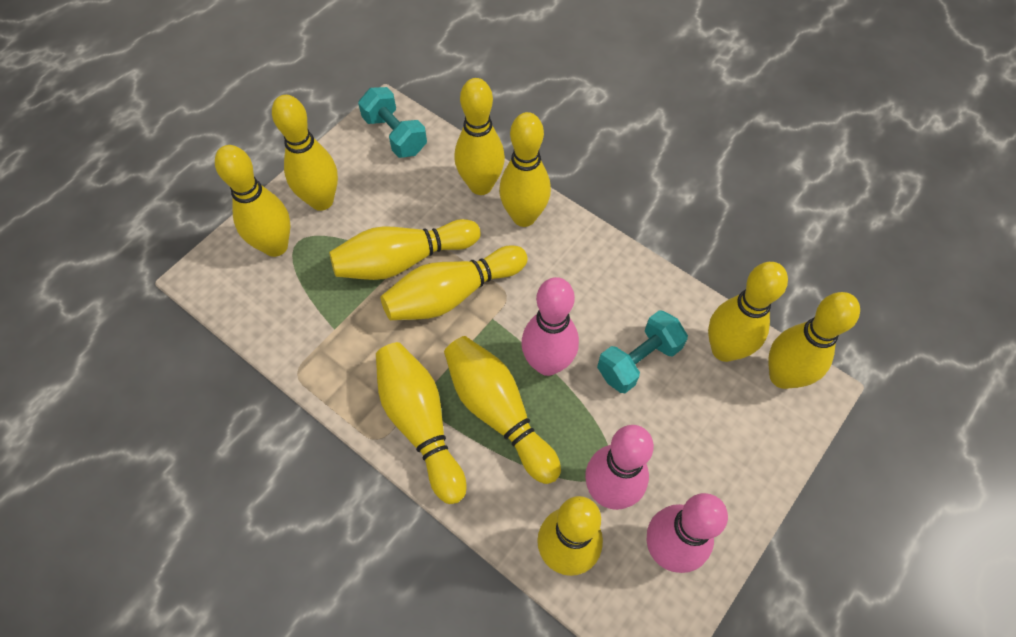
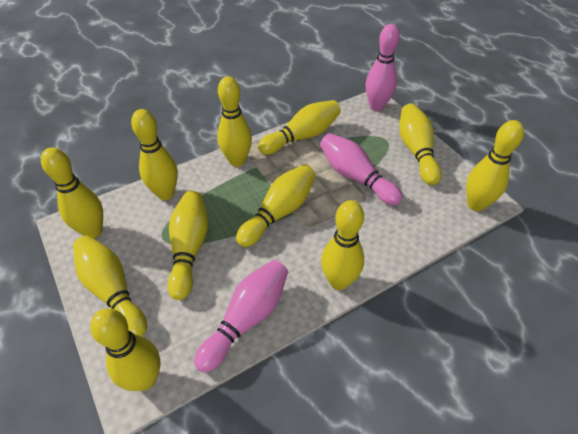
turquoise dumbbell: 2 -> 0

